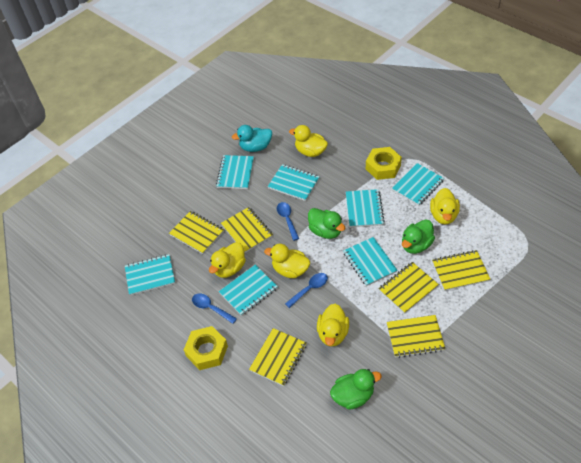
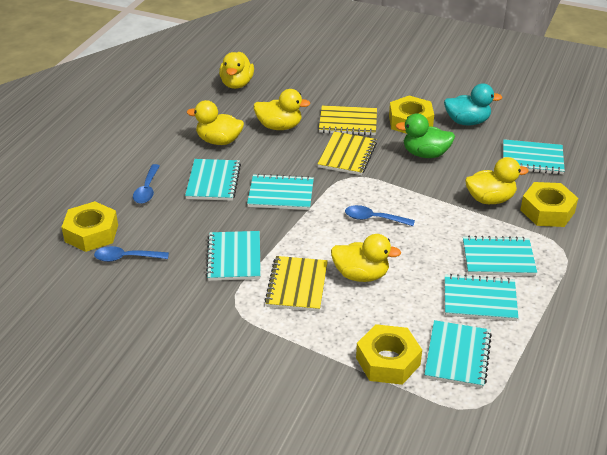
green duck: 3 -> 1
yellow notebook: 6 -> 3
yellow nut: 2 -> 4

